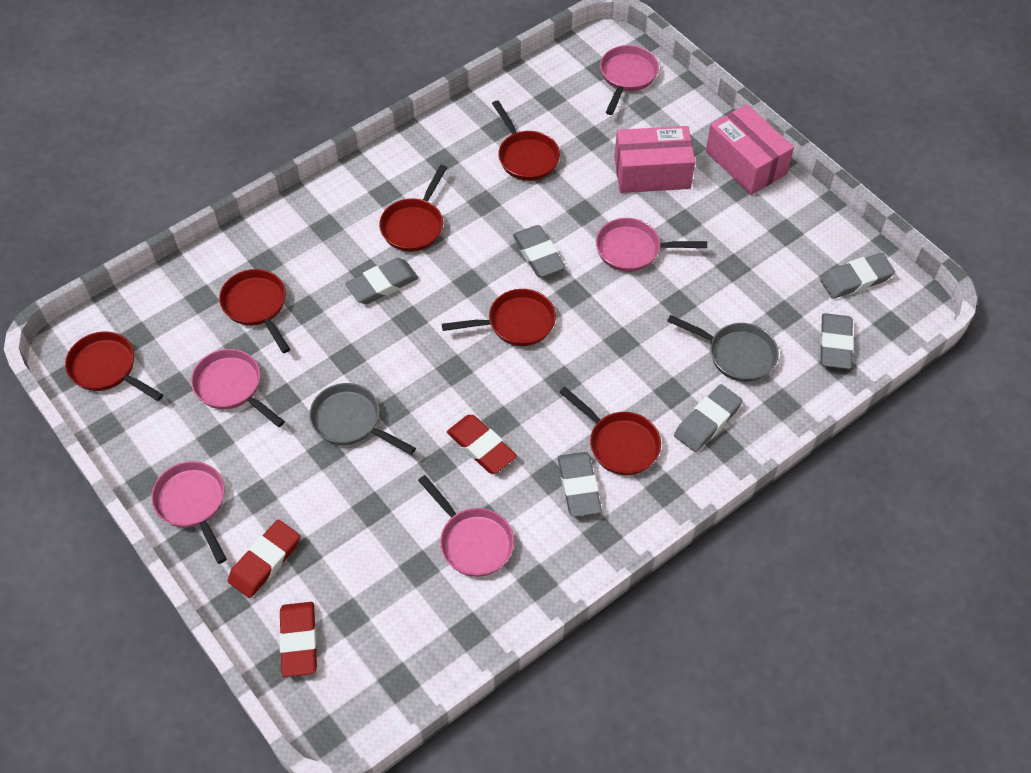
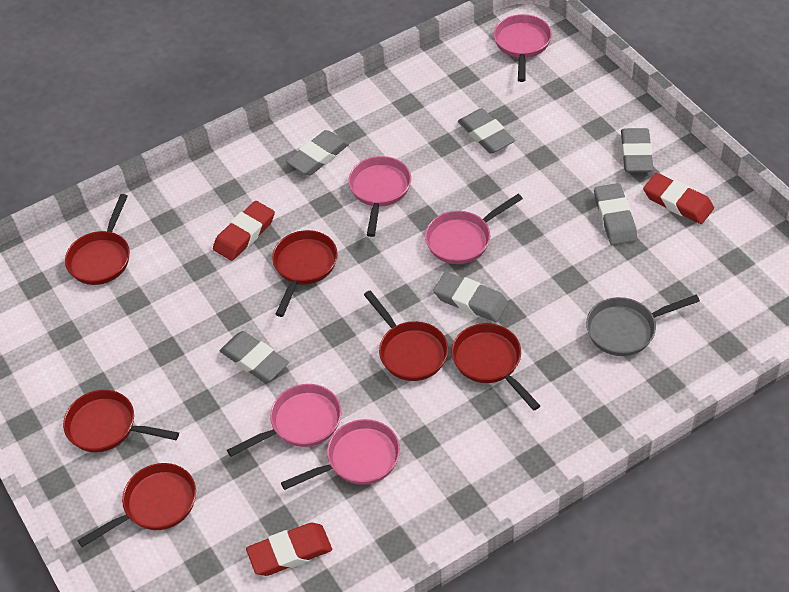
grey pan: 2 -> 1
pink box: 2 -> 0

